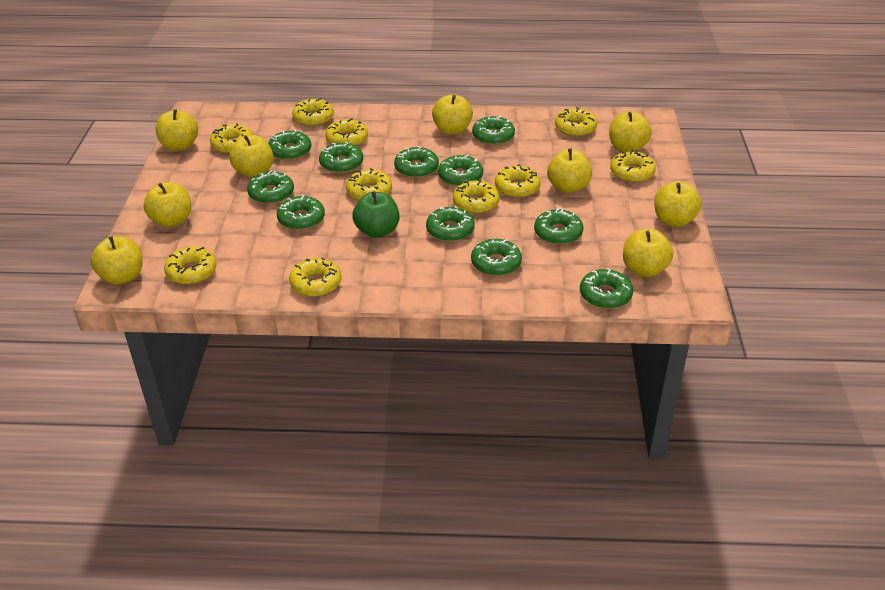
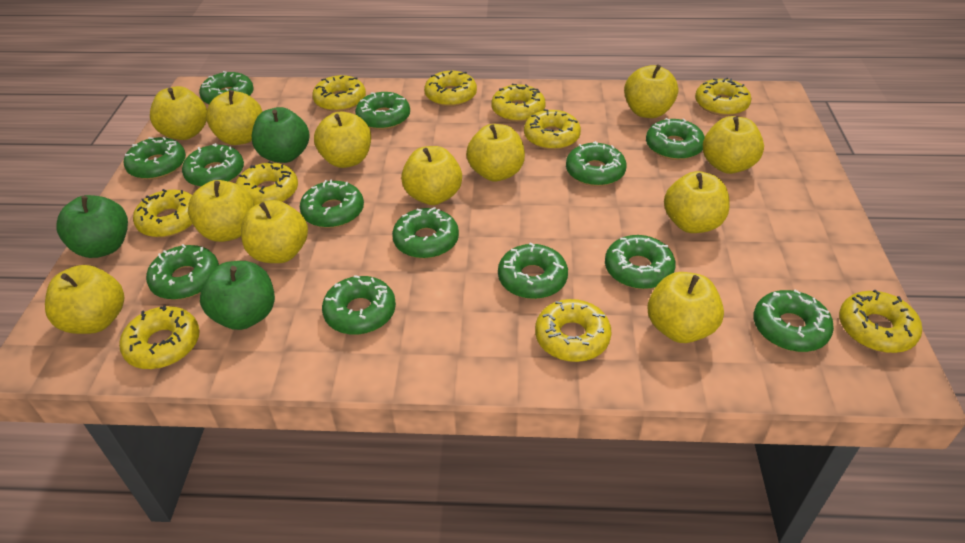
green apple: 1 -> 3
green donut: 11 -> 13
yellow apple: 9 -> 12

